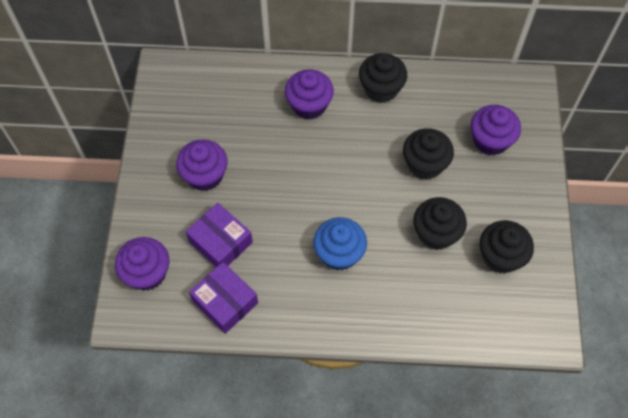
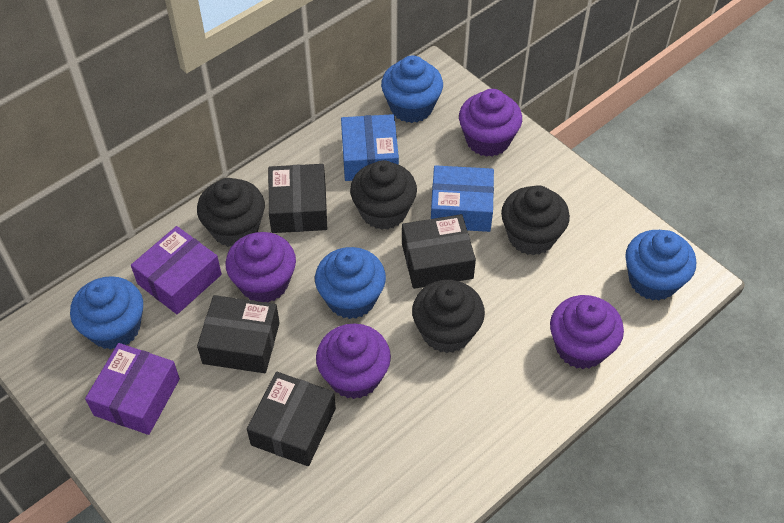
black box: 0 -> 4
blue box: 0 -> 2
blue cupcake: 1 -> 4

